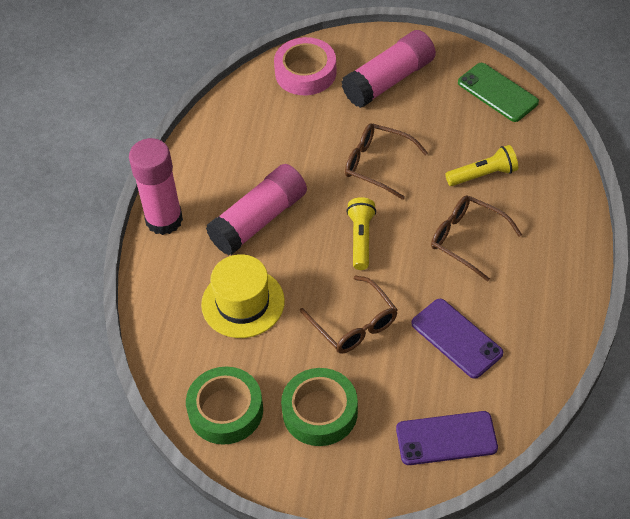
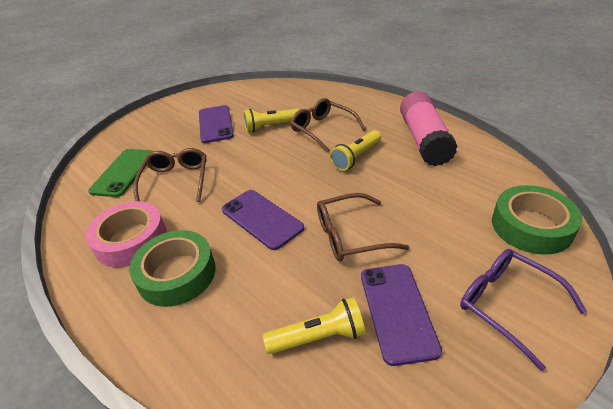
pink glue stick: 3 -> 1
purple glasses: 0 -> 1
purple phone: 2 -> 3
yellow flashlight: 2 -> 3
yellow hat: 1 -> 0

